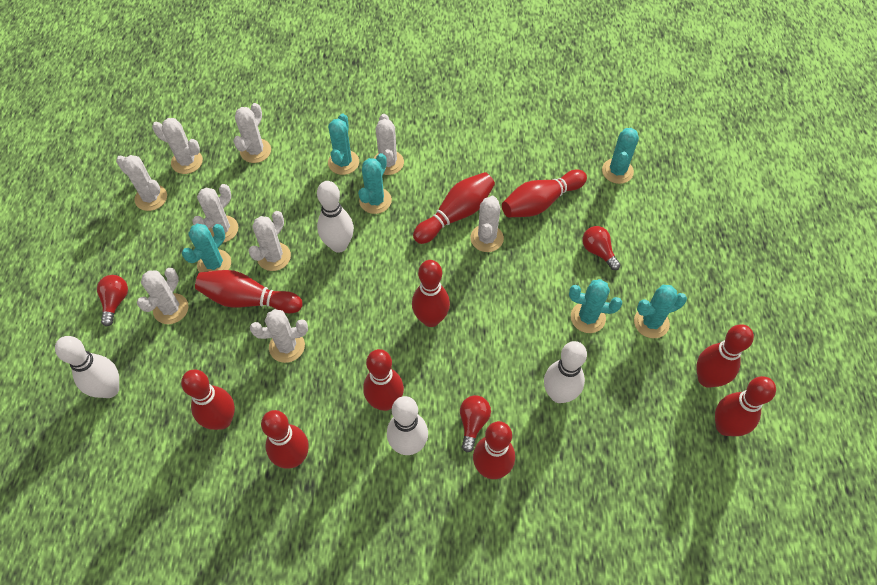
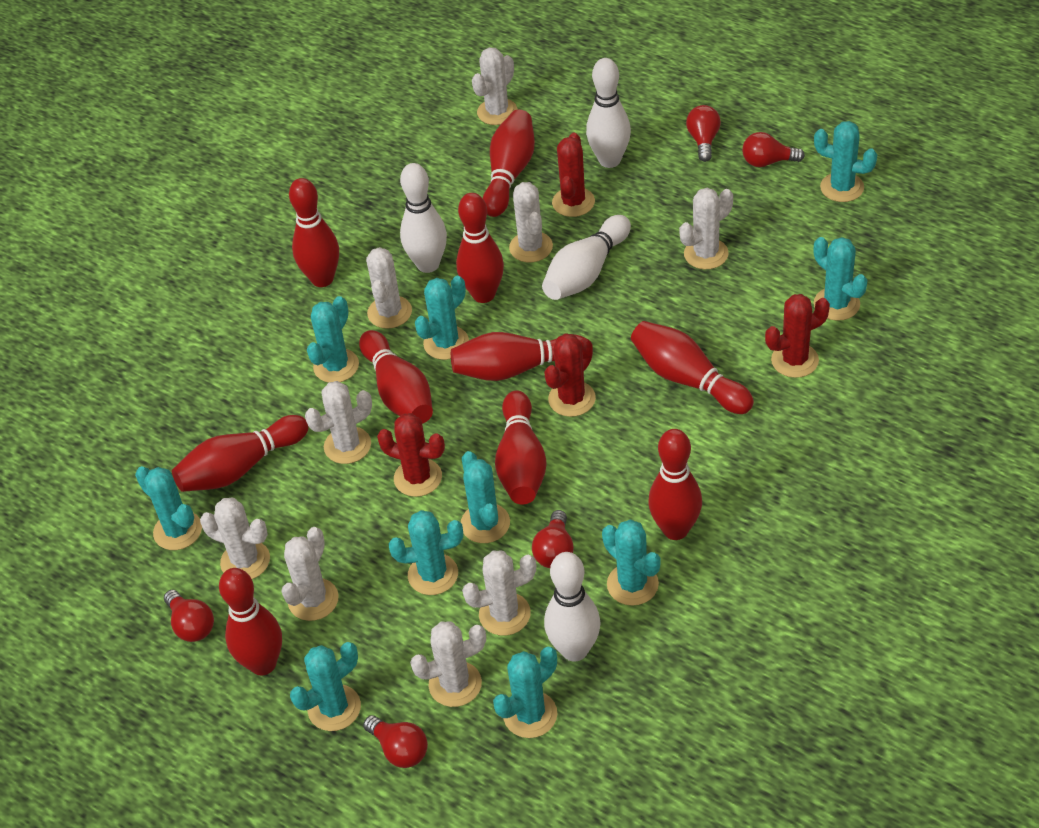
red cactus: 0 -> 4
red light bulb: 3 -> 5
turquoise cactus: 6 -> 10

